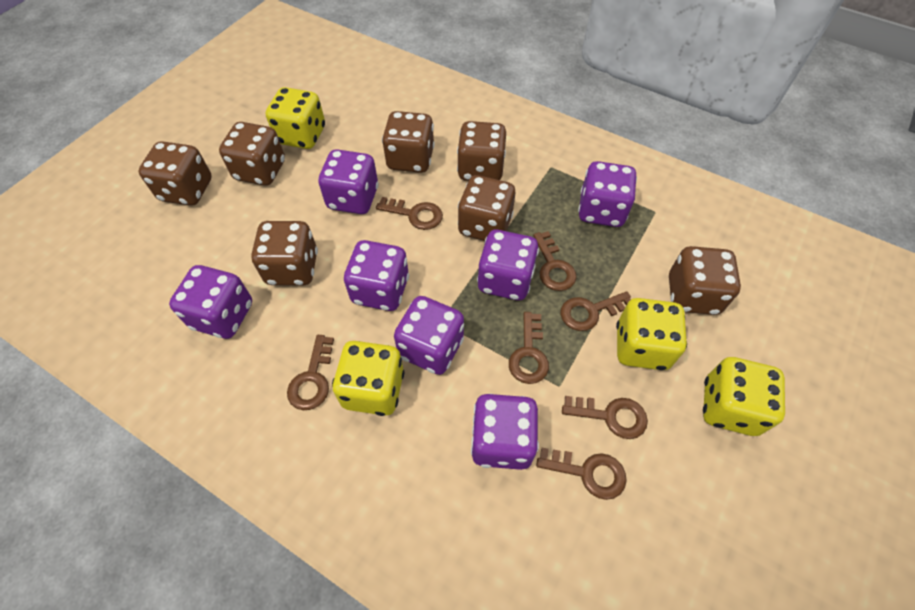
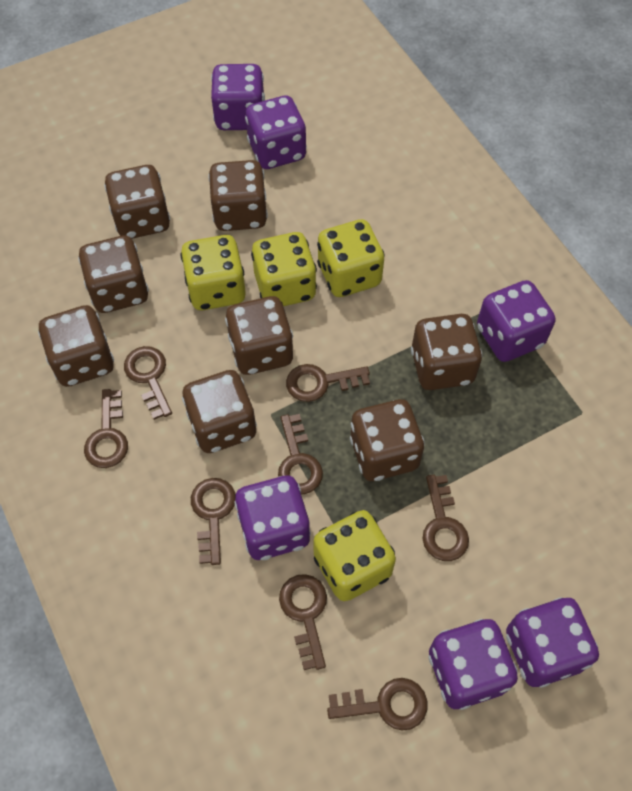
brown dice: 7 -> 8
brown key: 7 -> 8
purple dice: 7 -> 6

